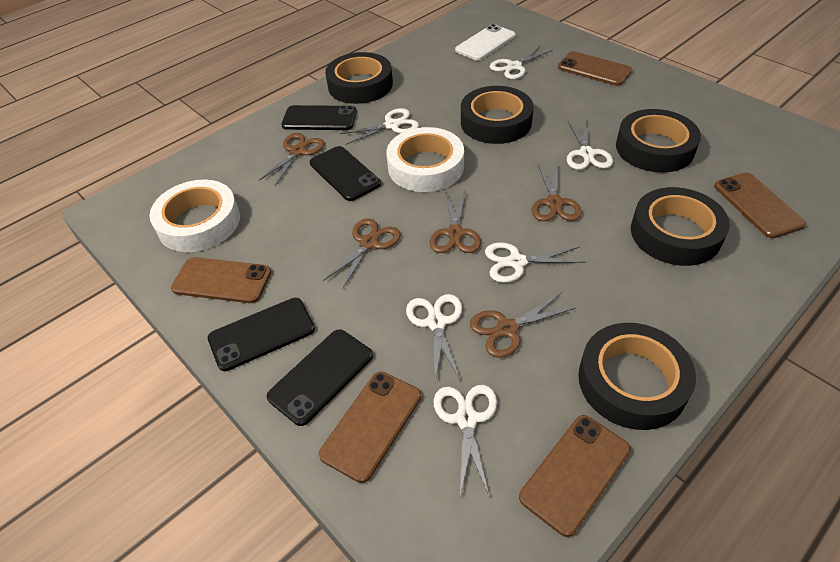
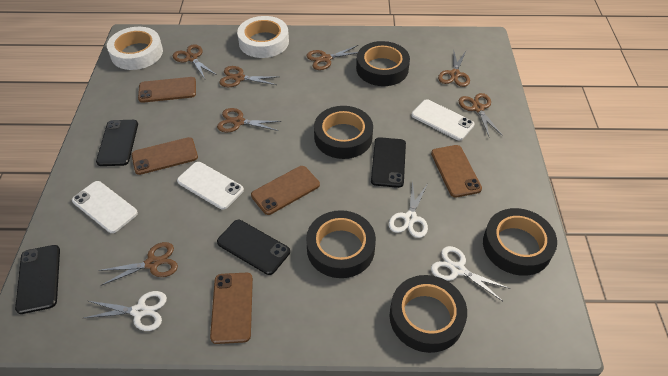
brown scissors: 5 -> 7
white phone: 1 -> 3
white scissors: 6 -> 3

